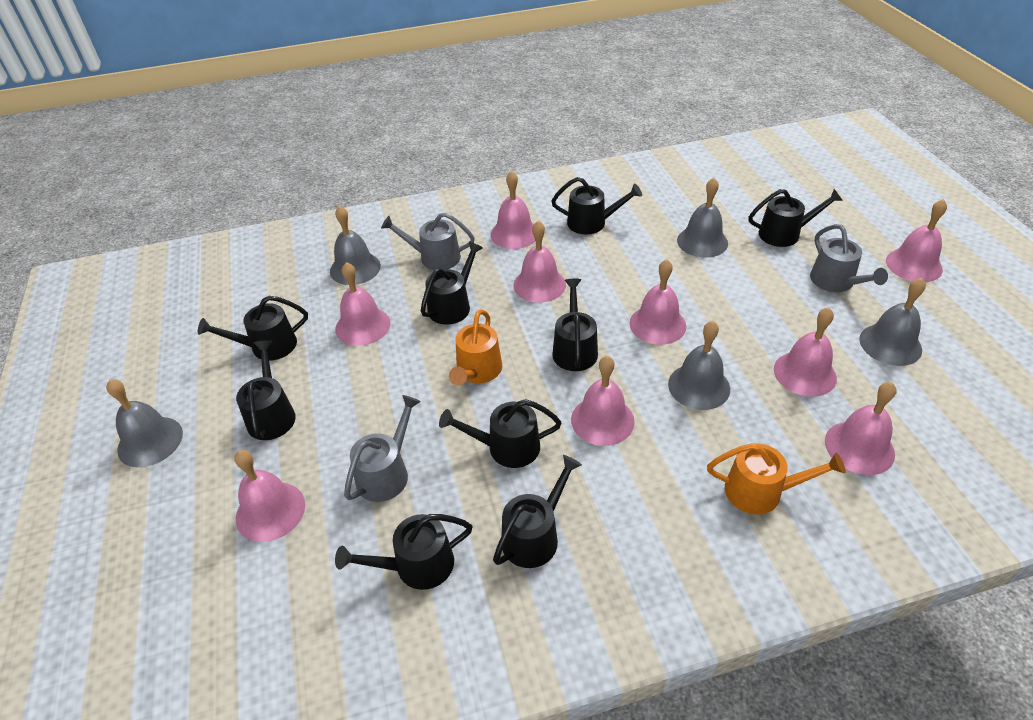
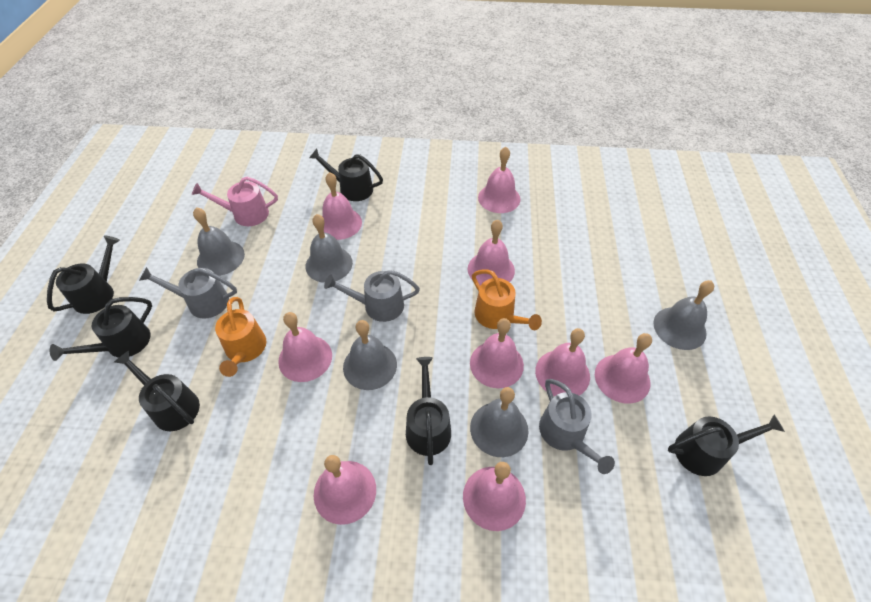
black watering can: 9 -> 6
pink watering can: 0 -> 1

